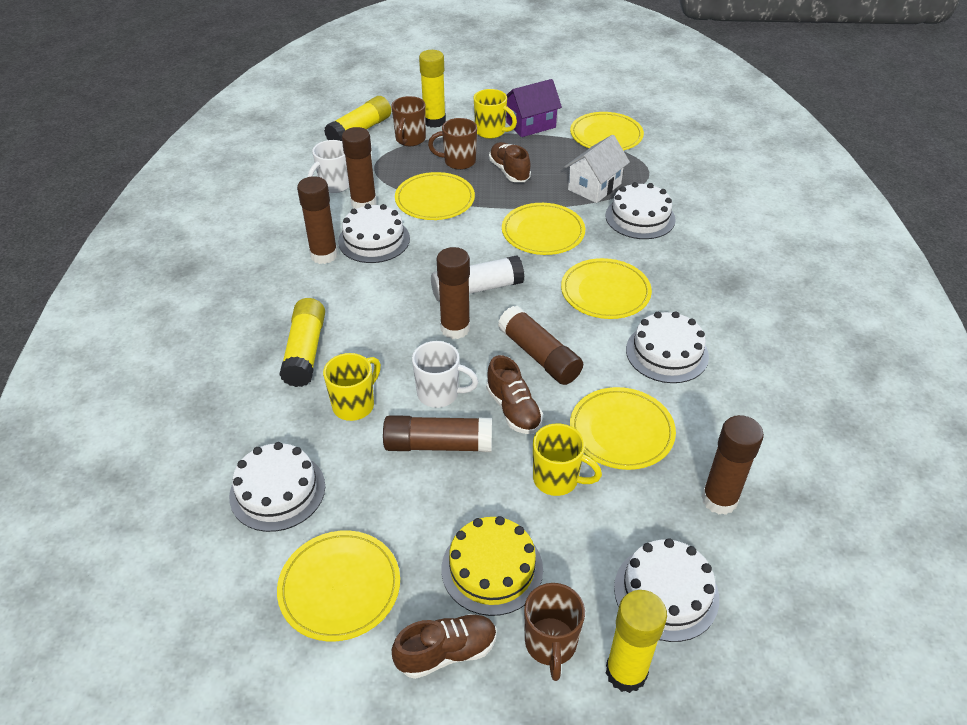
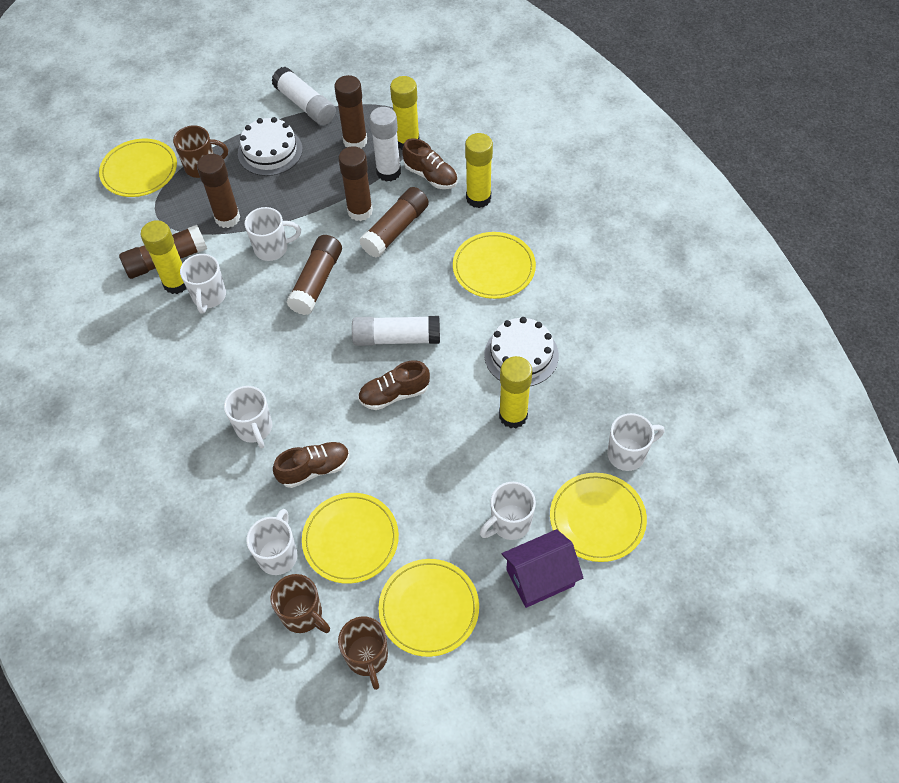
white cake: 5 -> 2
white glue stick: 1 -> 3
white house: 1 -> 0
white mug: 2 -> 6
yellow cake: 1 -> 0
yellow mug: 3 -> 0
yellow plate: 6 -> 5

